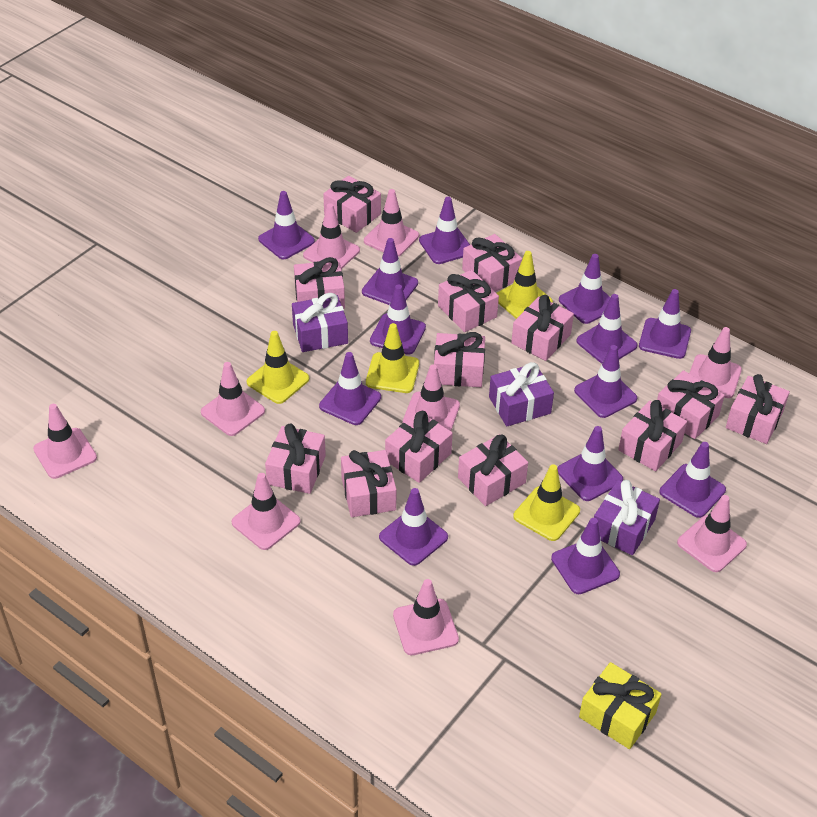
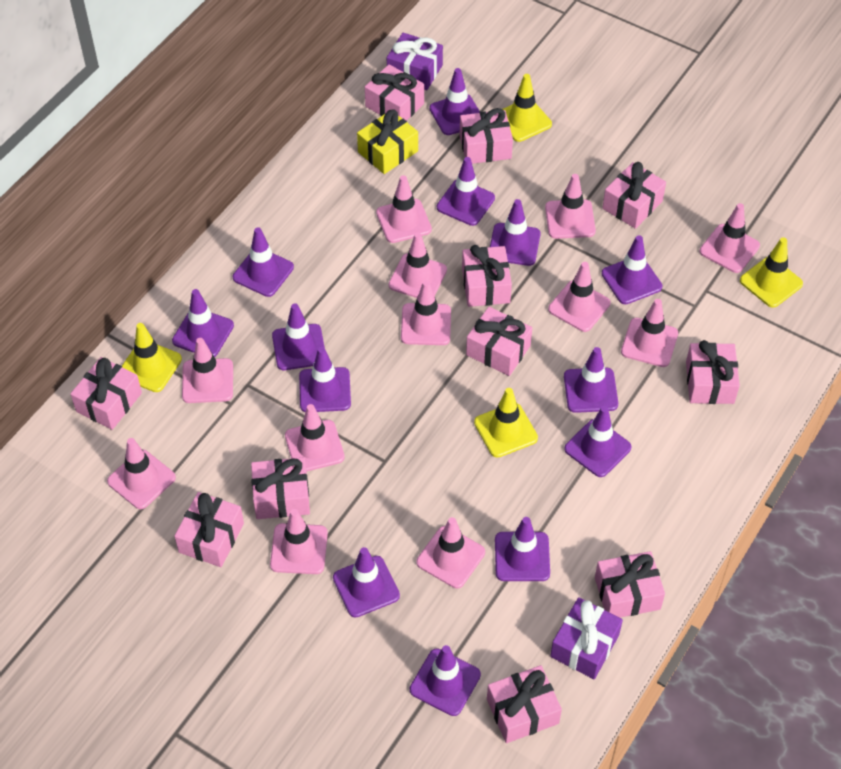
pink gift: 13 -> 11
pink traffic cone: 9 -> 12
purple gift: 3 -> 2

